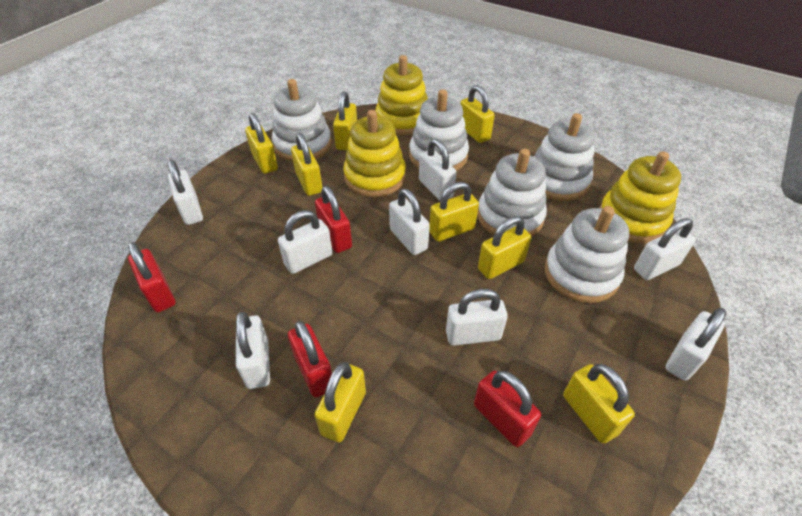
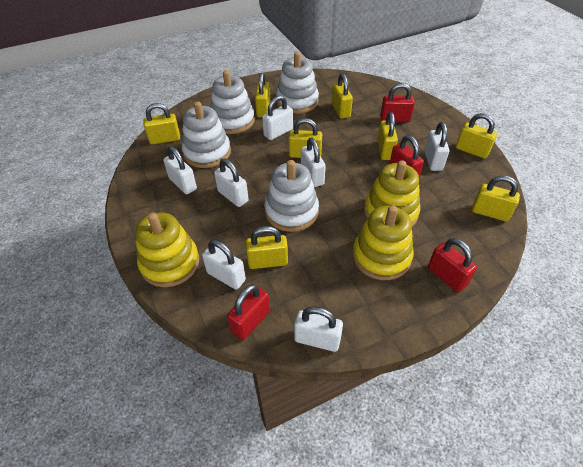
white padlock: 8 -> 7
white stacking toy: 5 -> 4

